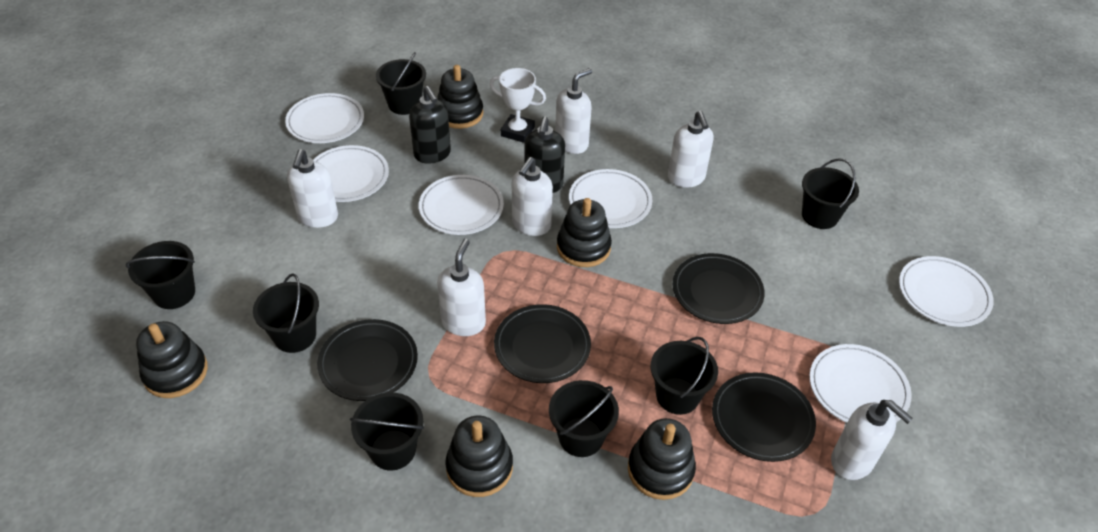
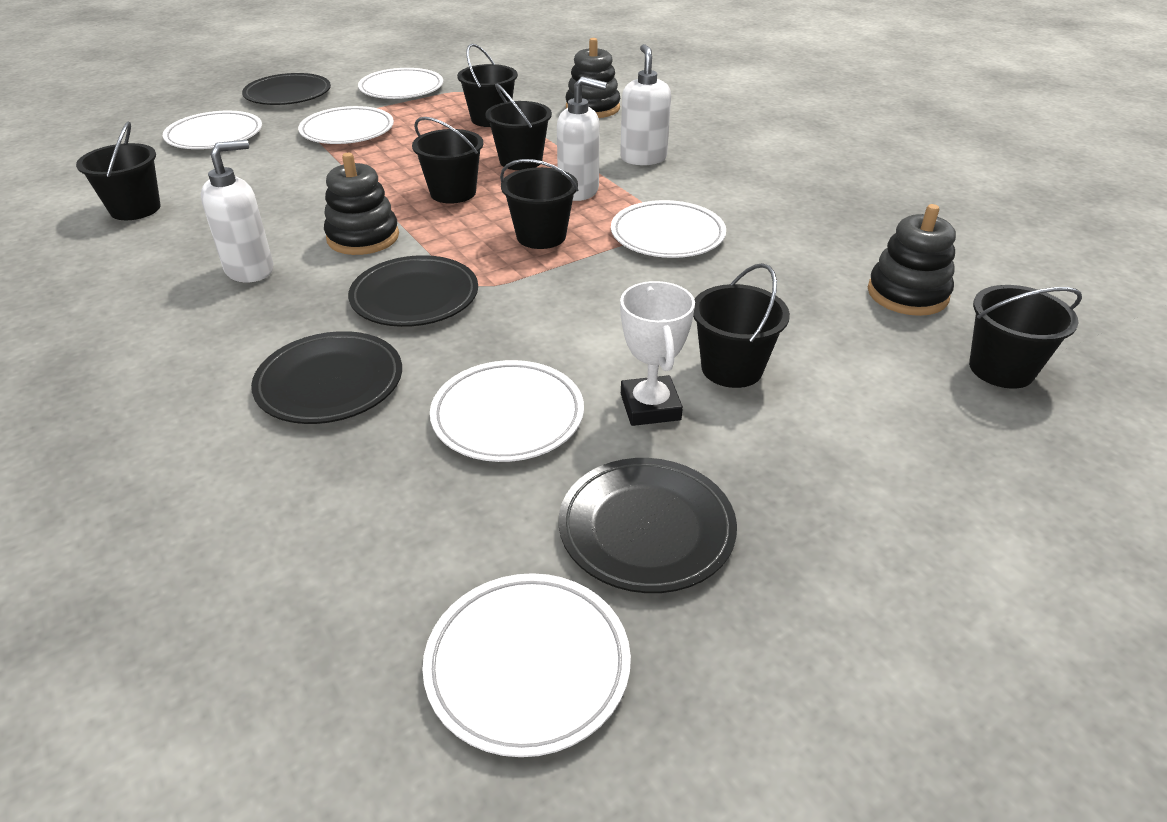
black soap dispenser: 2 -> 0
black stacking toy: 5 -> 3
white soap dispenser: 6 -> 3

